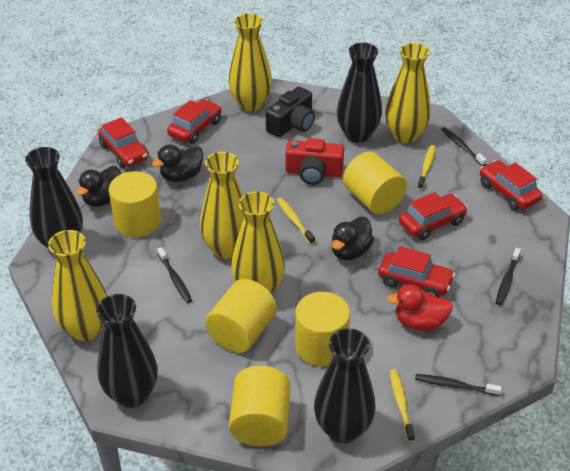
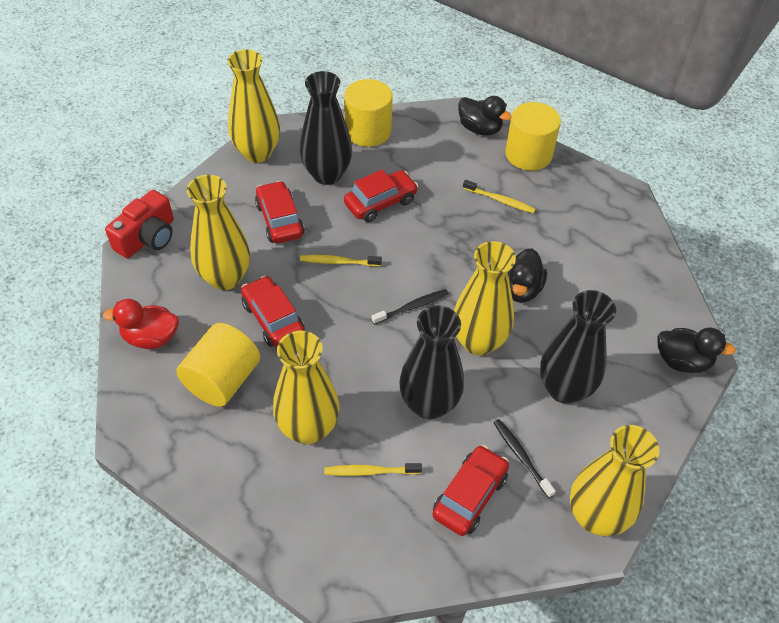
black camera: 1 -> 0
black toothbrush: 4 -> 2
black vase: 4 -> 3
red car: 5 -> 4
yellow cylinder: 5 -> 3

